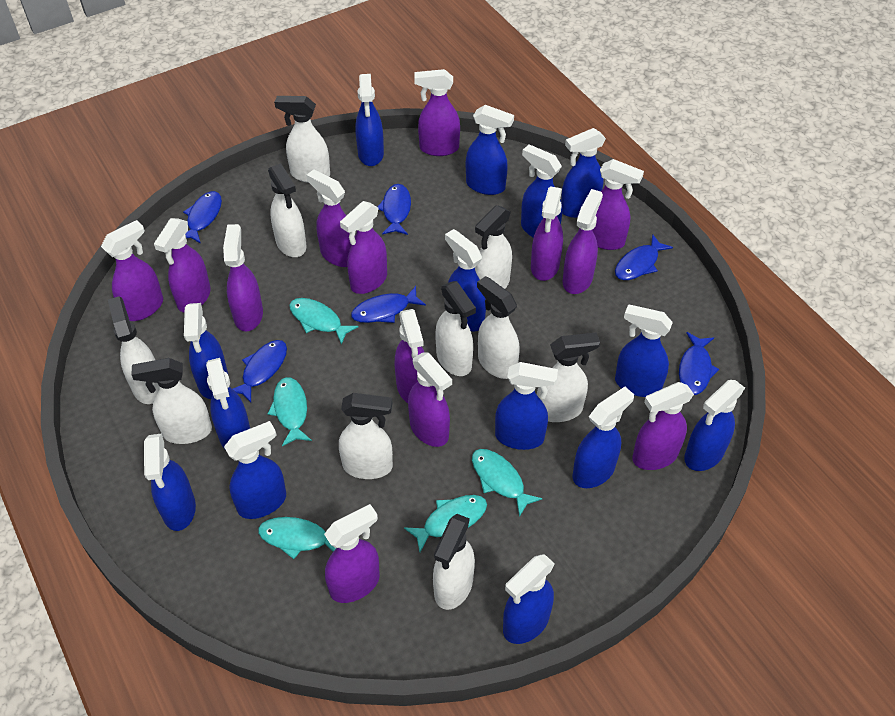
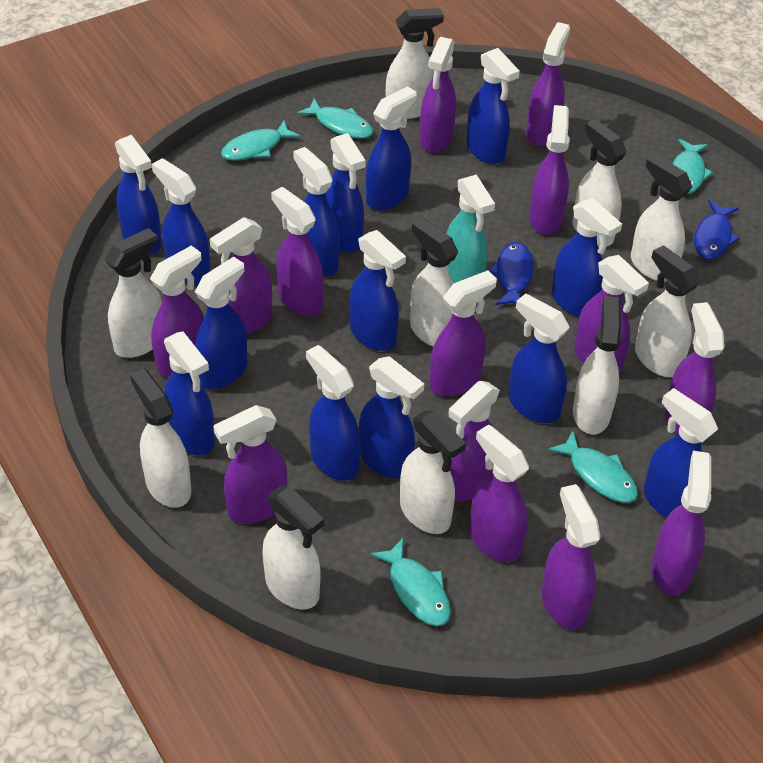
blue fish: 6 -> 2
purple spray bottle: 13 -> 14
turquoise spray bottle: 0 -> 1

